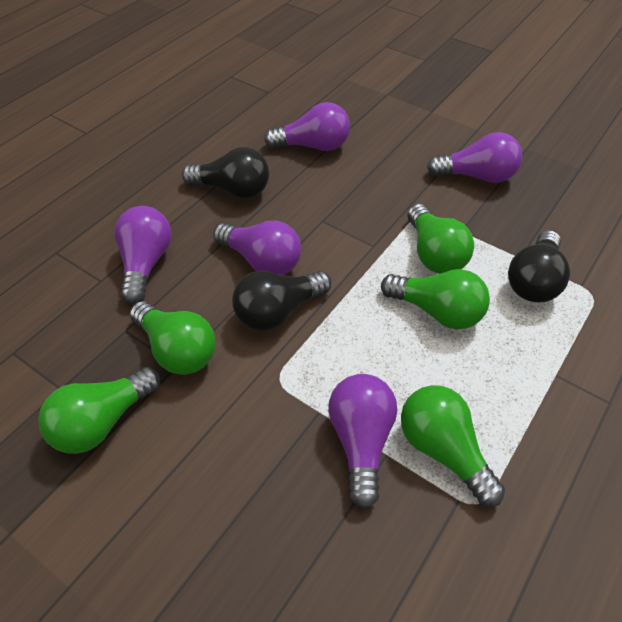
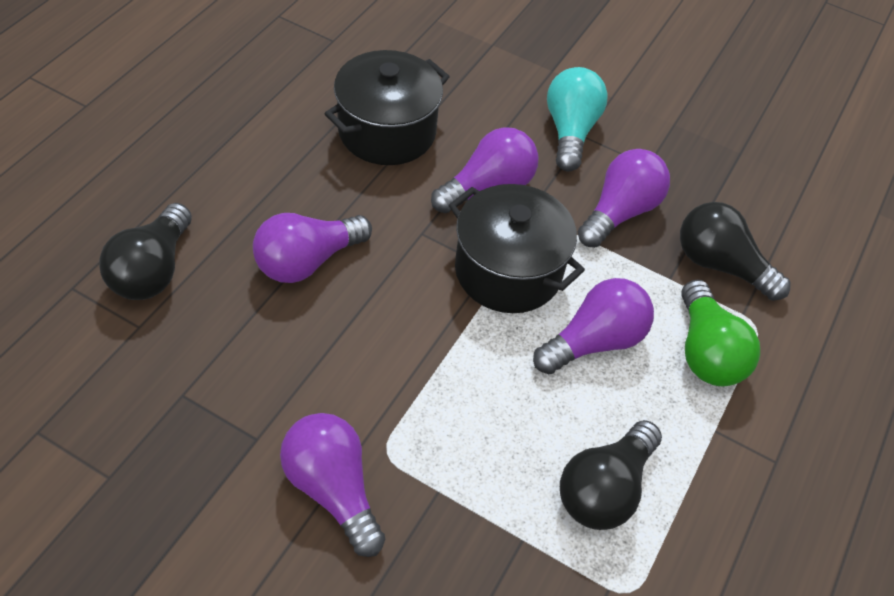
black pot: 0 -> 2
green light bulb: 5 -> 1
turquoise light bulb: 0 -> 1

